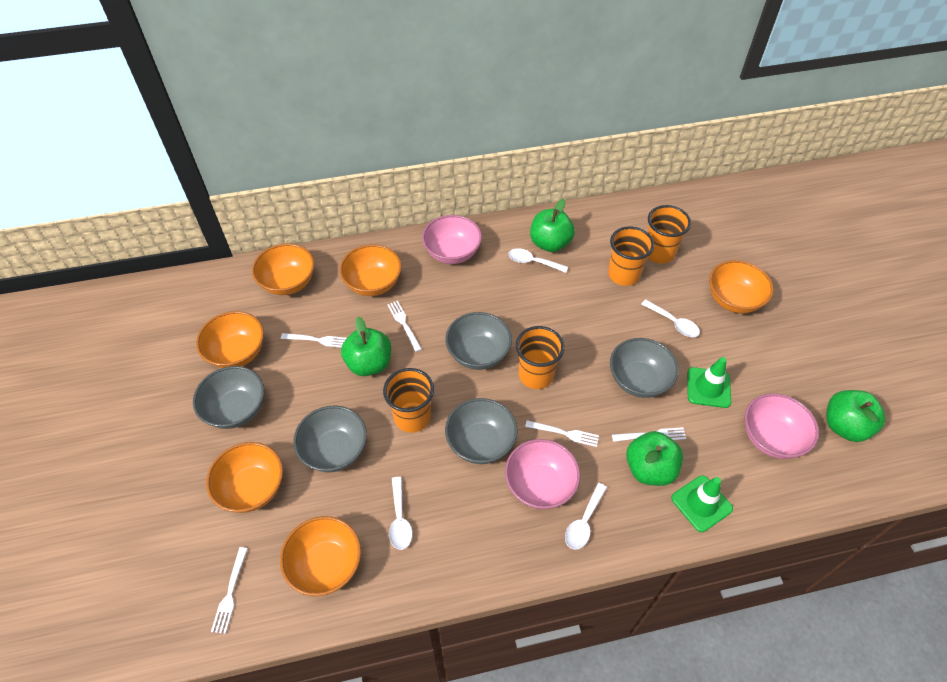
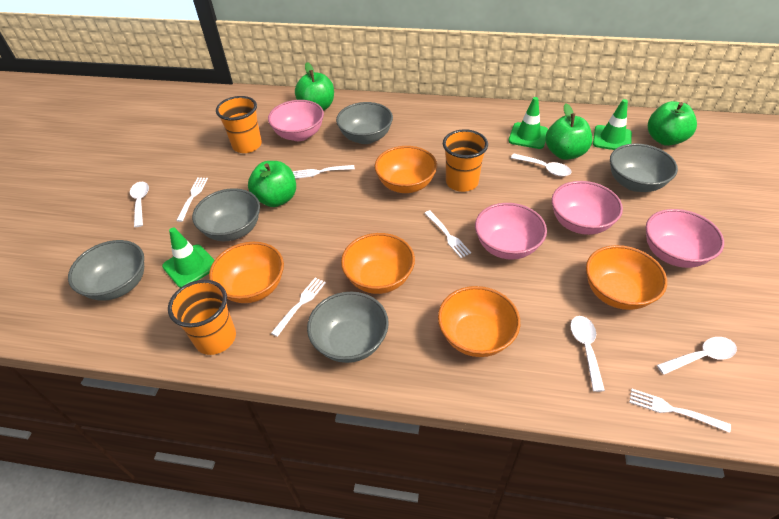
green traffic cone: 2 -> 3
orange bowl: 6 -> 5
orange cup: 4 -> 3
pink bowl: 3 -> 4

